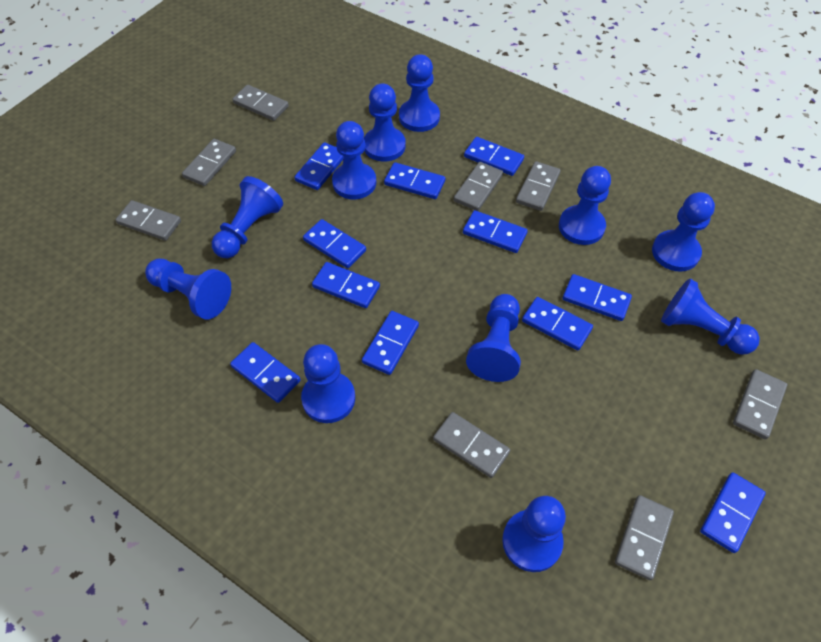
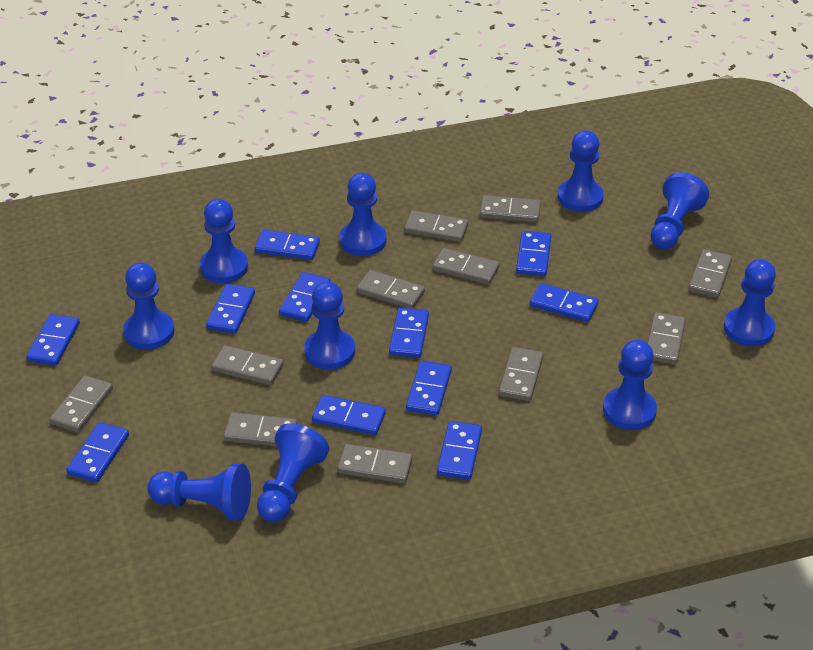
blue pawn: 11 -> 10
grey domino: 8 -> 11

